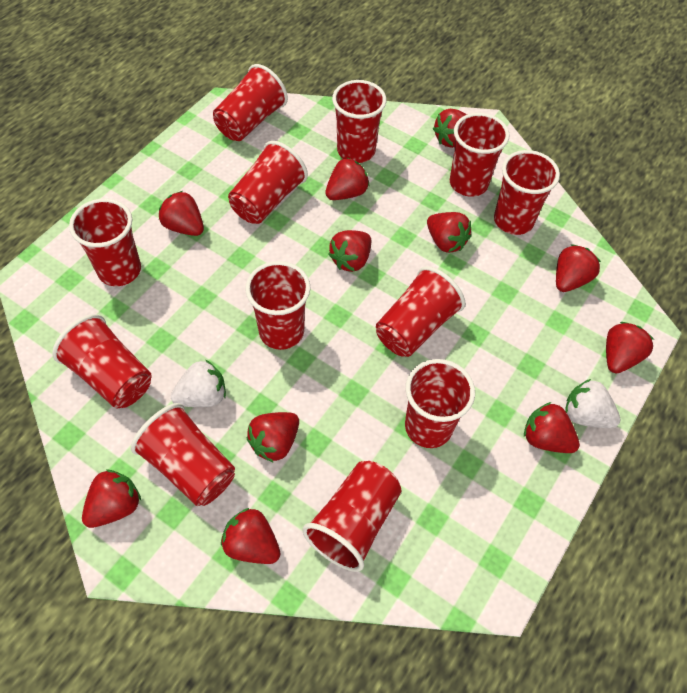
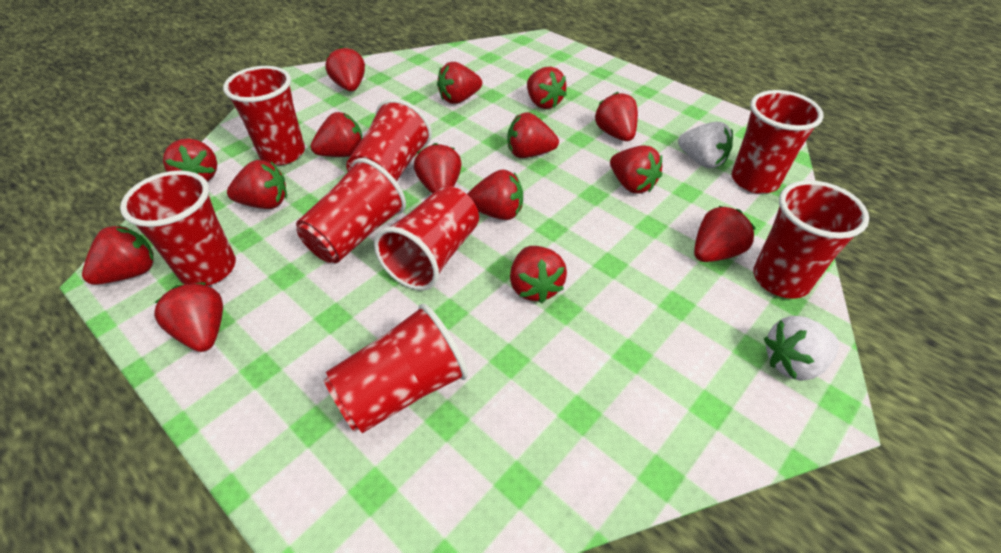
red cup: 12 -> 8
red strawberry: 11 -> 15

